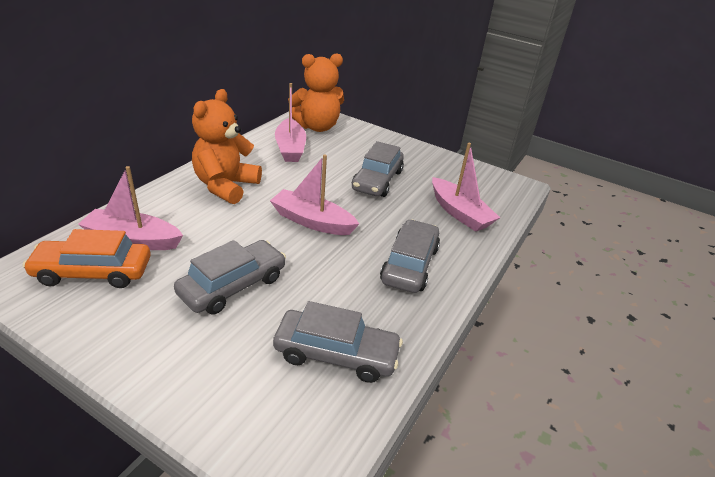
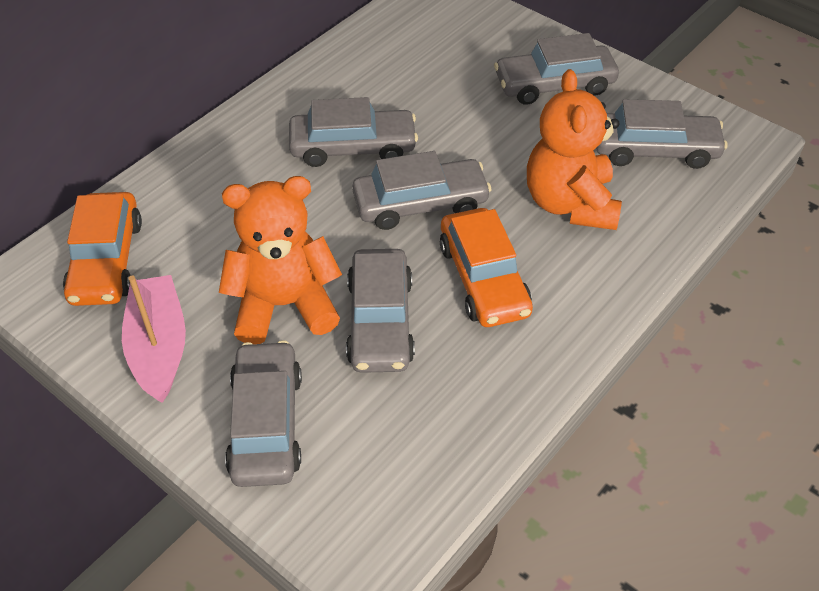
grey car: 4 -> 6
orange car: 1 -> 2
pink boat: 4 -> 1

